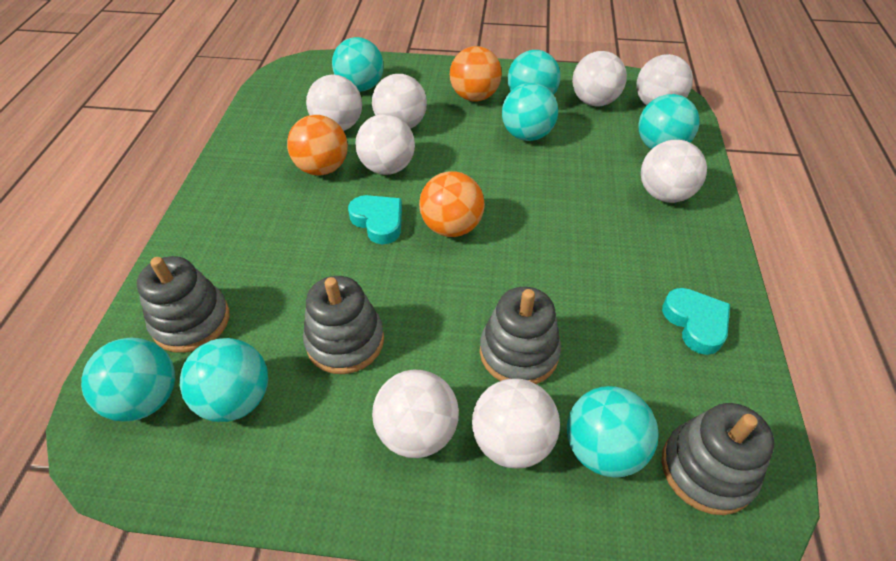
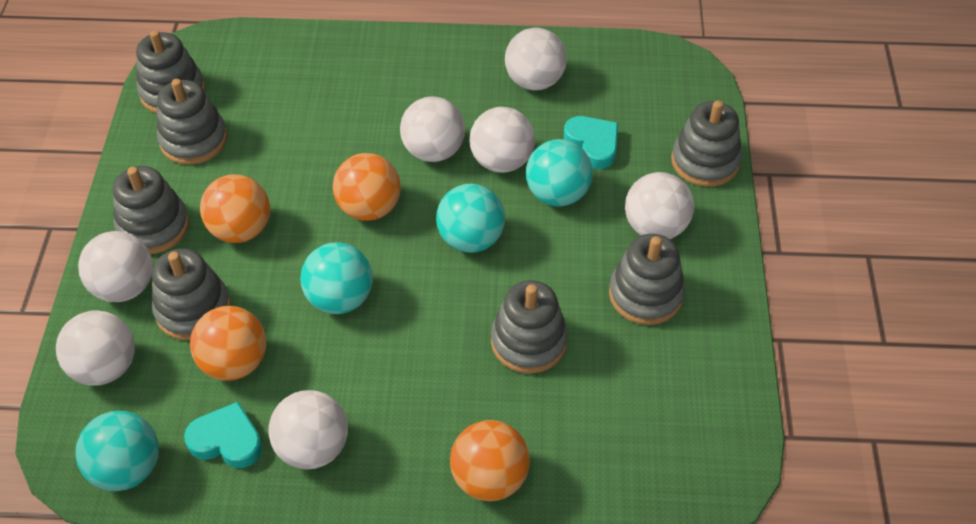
grey stacking toy: 4 -> 7
orange ball: 3 -> 4
turquoise ball: 7 -> 4
white ball: 8 -> 7

